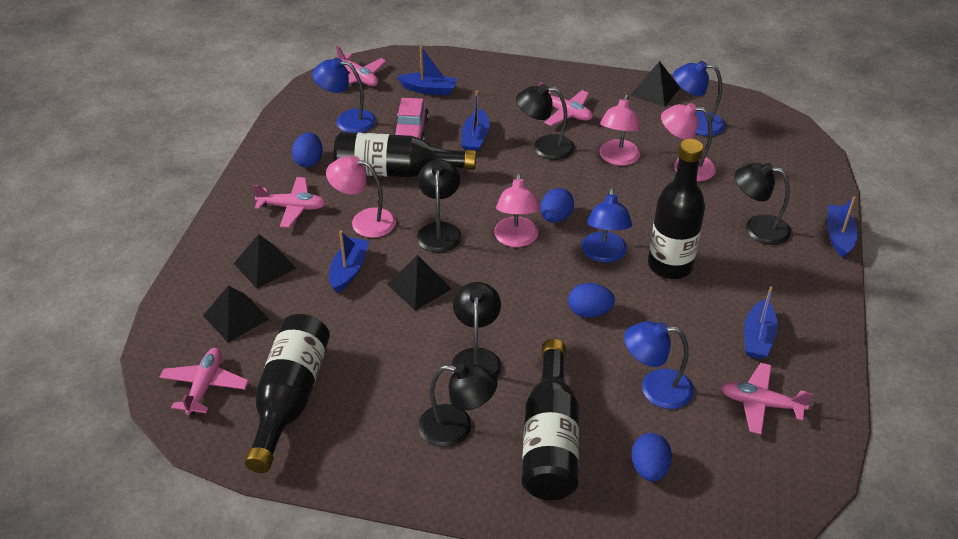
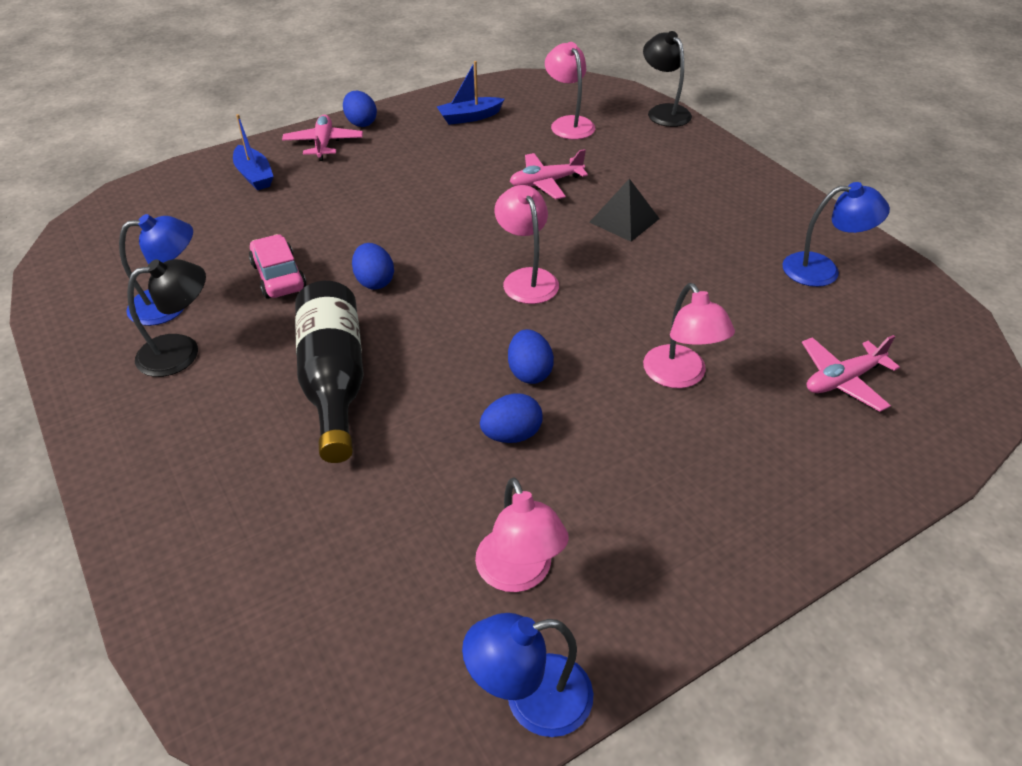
black bottle: 4 -> 1
black lamp: 5 -> 2
black pyramid: 4 -> 1
blue boat: 5 -> 2
blue lamp: 4 -> 3
pink plane: 5 -> 3

